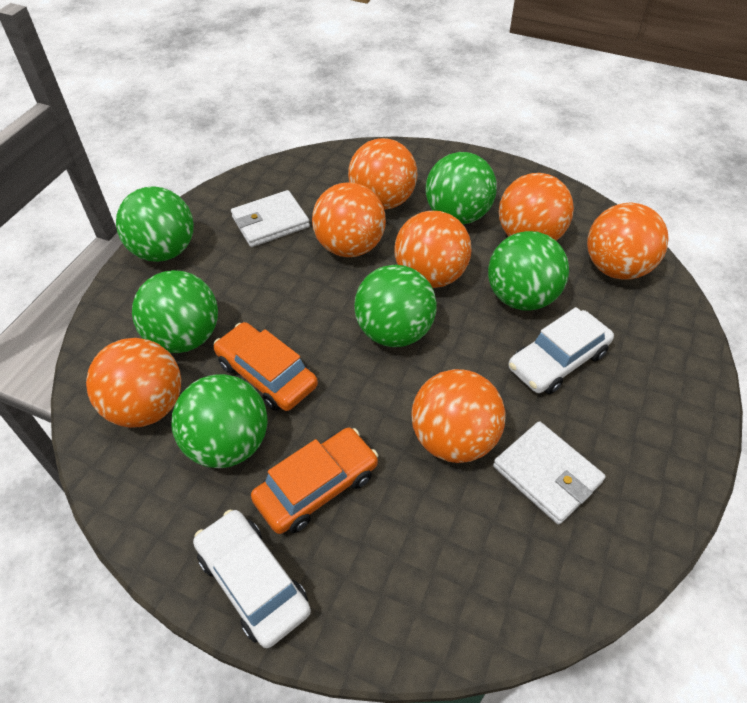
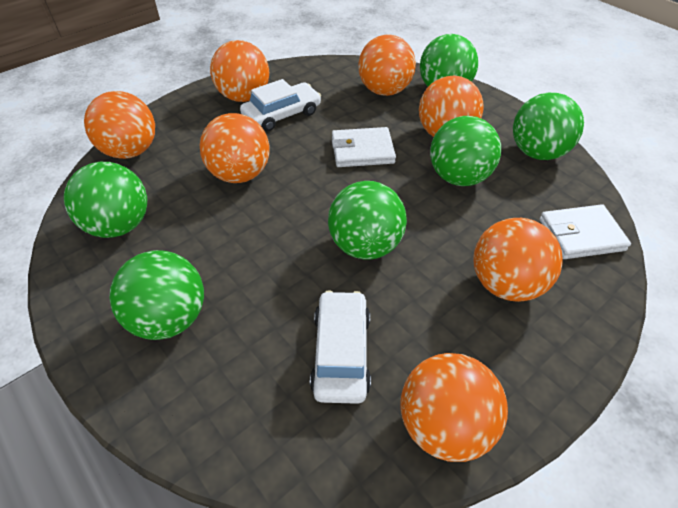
orange car: 2 -> 0

